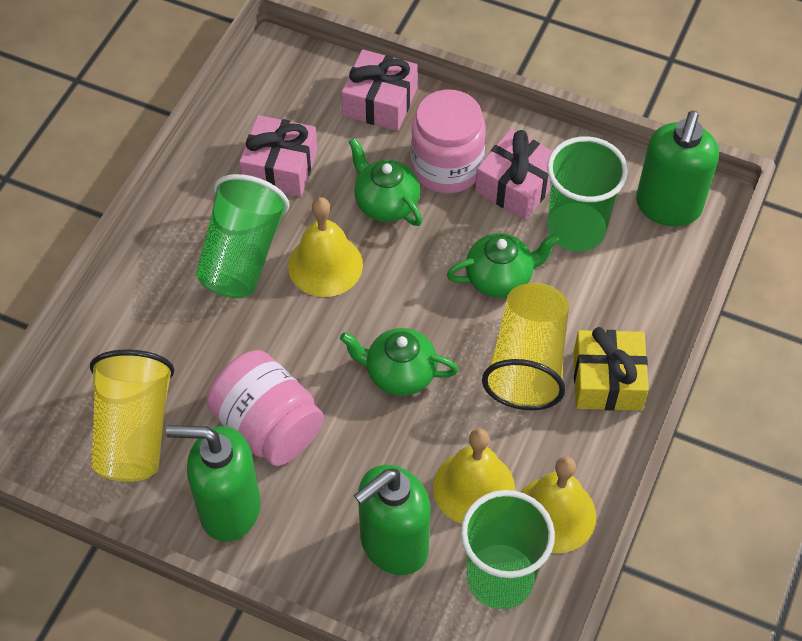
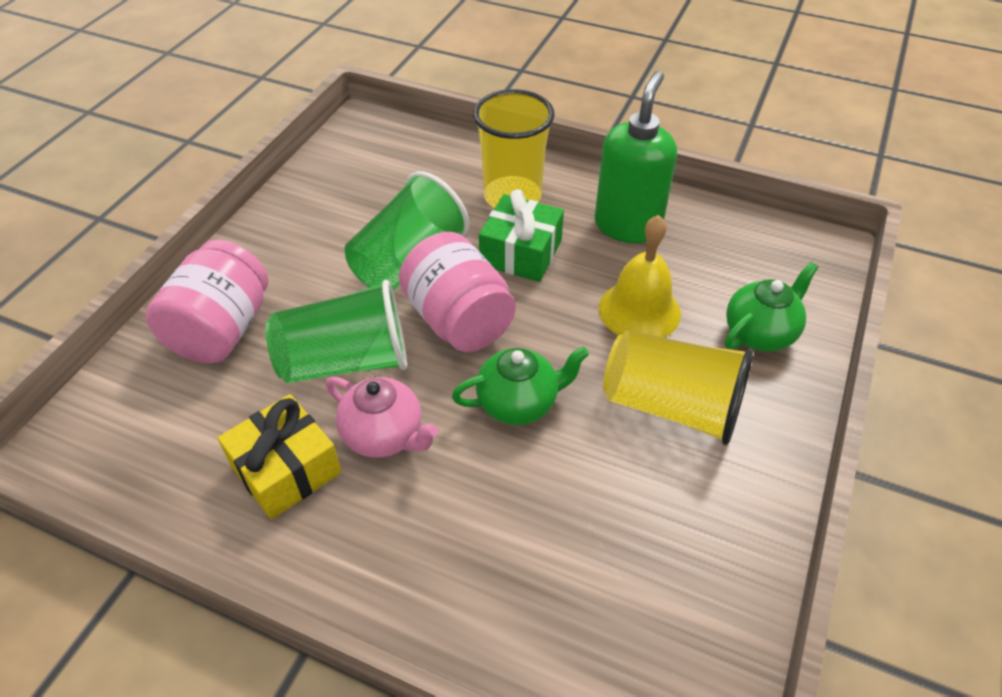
green cup: 3 -> 2
green gift: 0 -> 1
green soap dispenser: 3 -> 1
green teapot: 3 -> 2
pink gift: 3 -> 0
pink teapot: 0 -> 1
yellow bell: 3 -> 1

